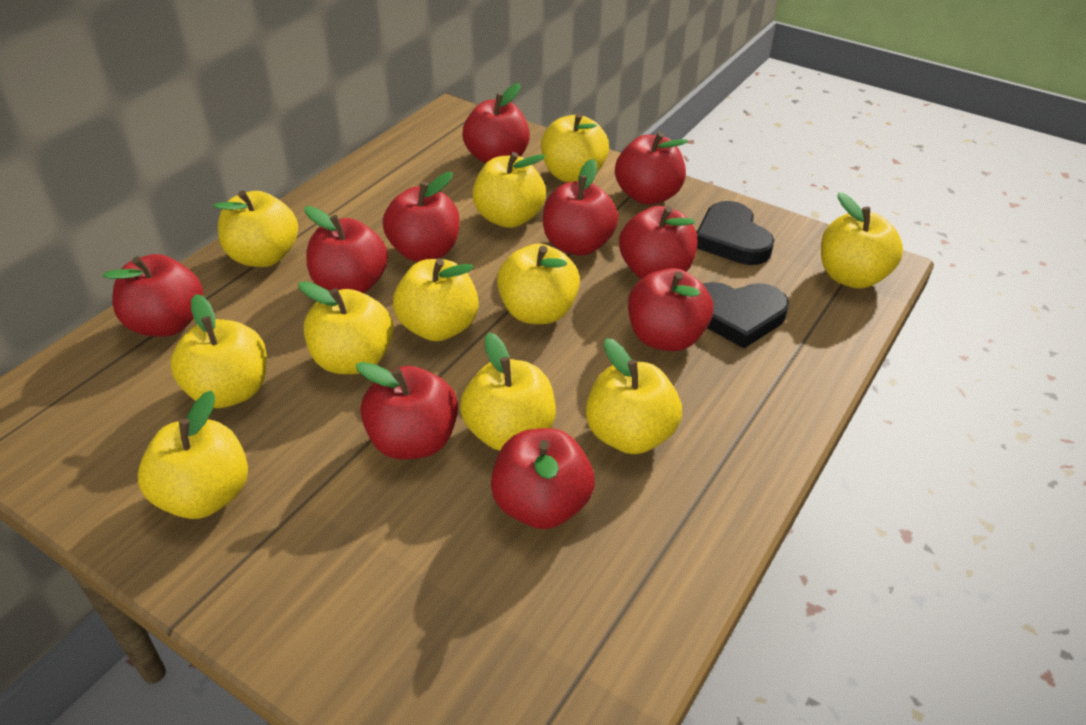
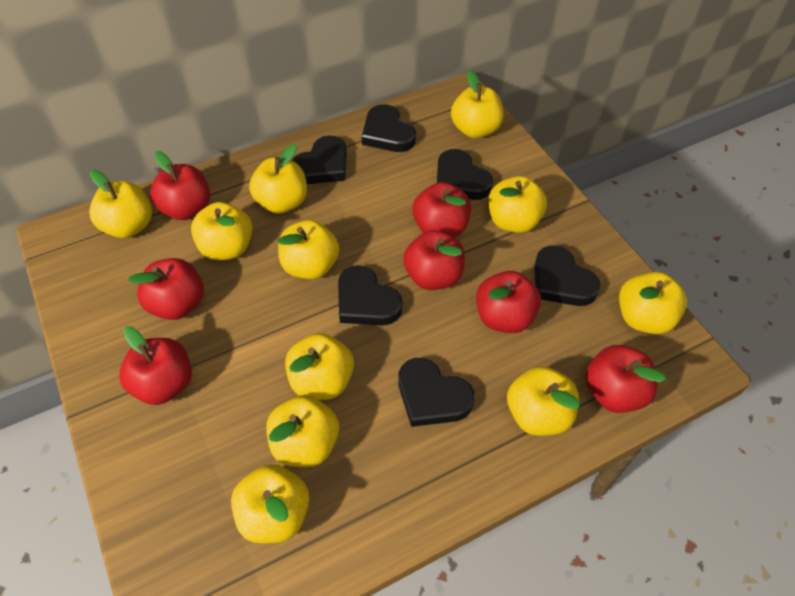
black heart: 2 -> 6
red apple: 10 -> 7

